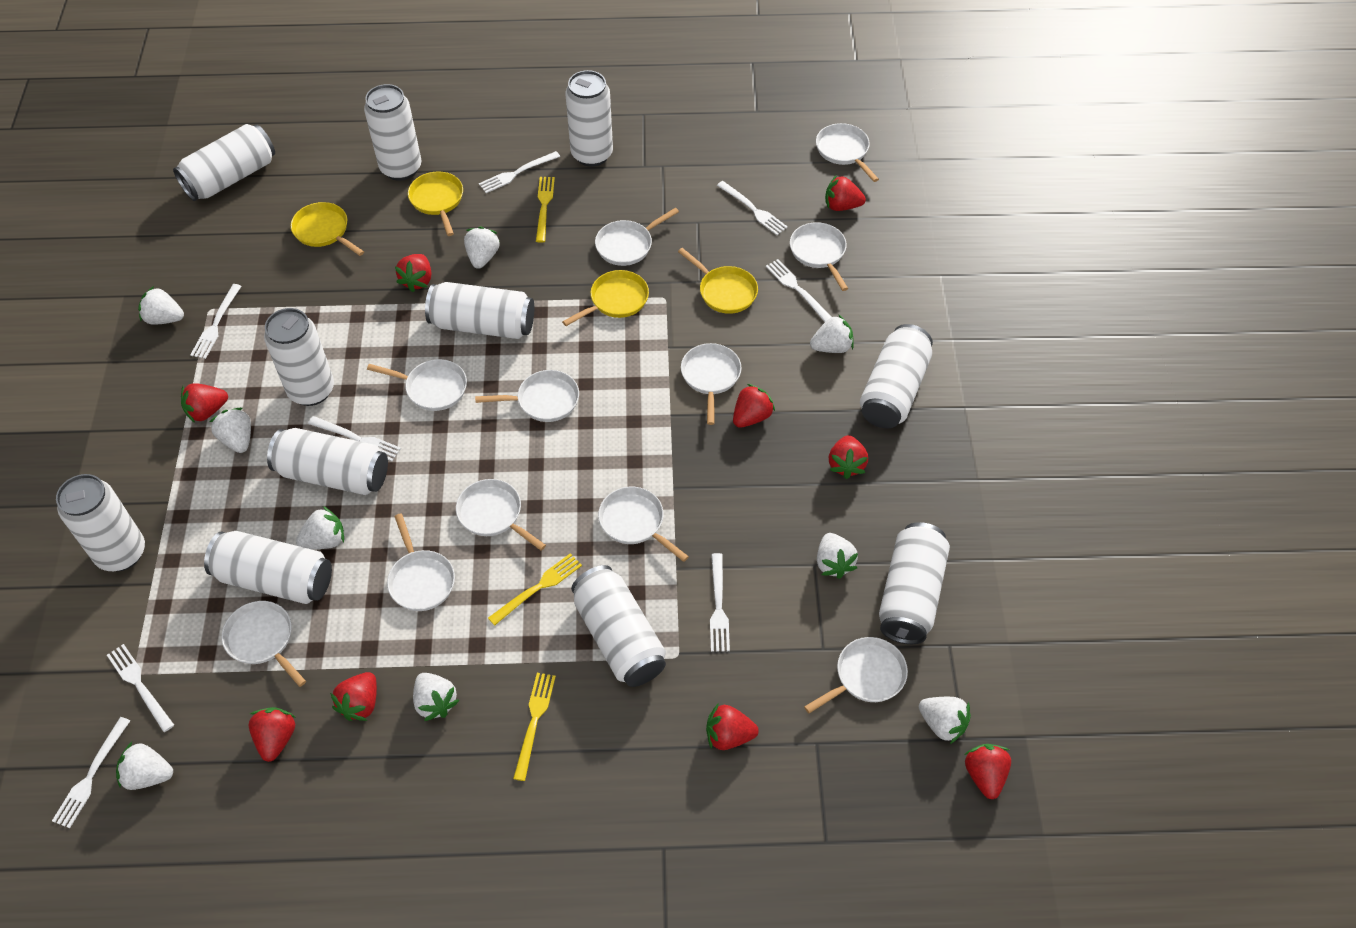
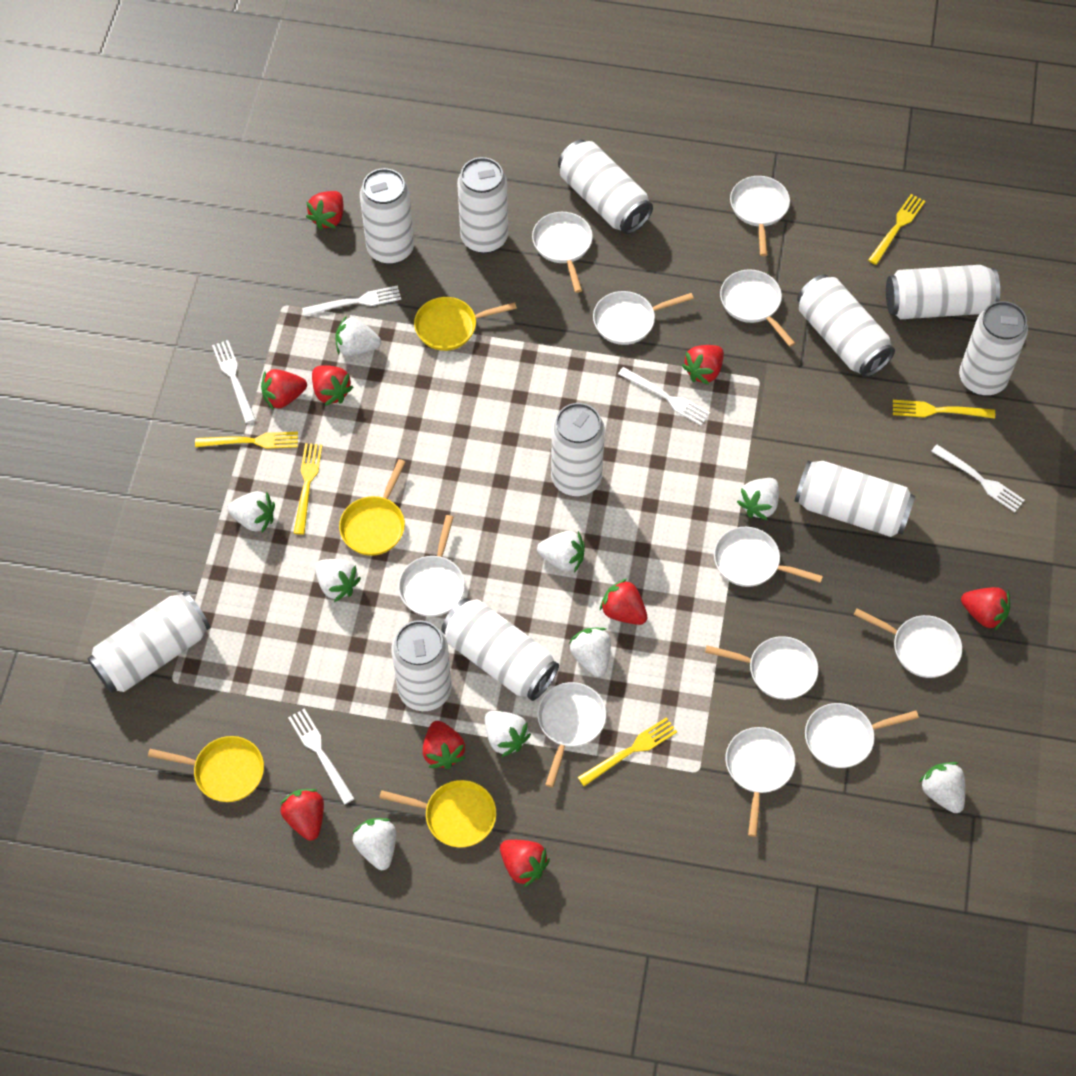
white fork: 8 -> 5
yellow fork: 3 -> 5

